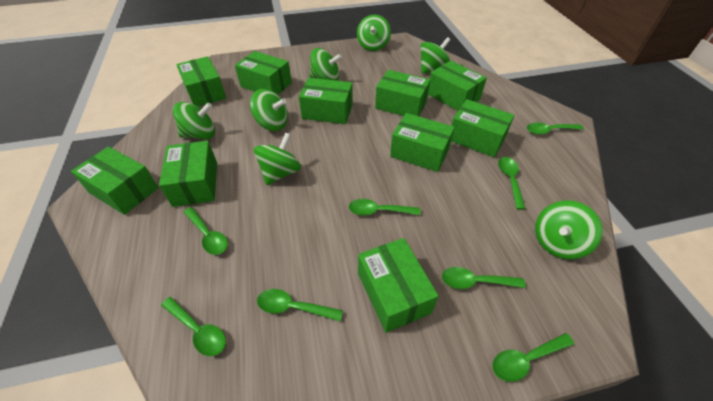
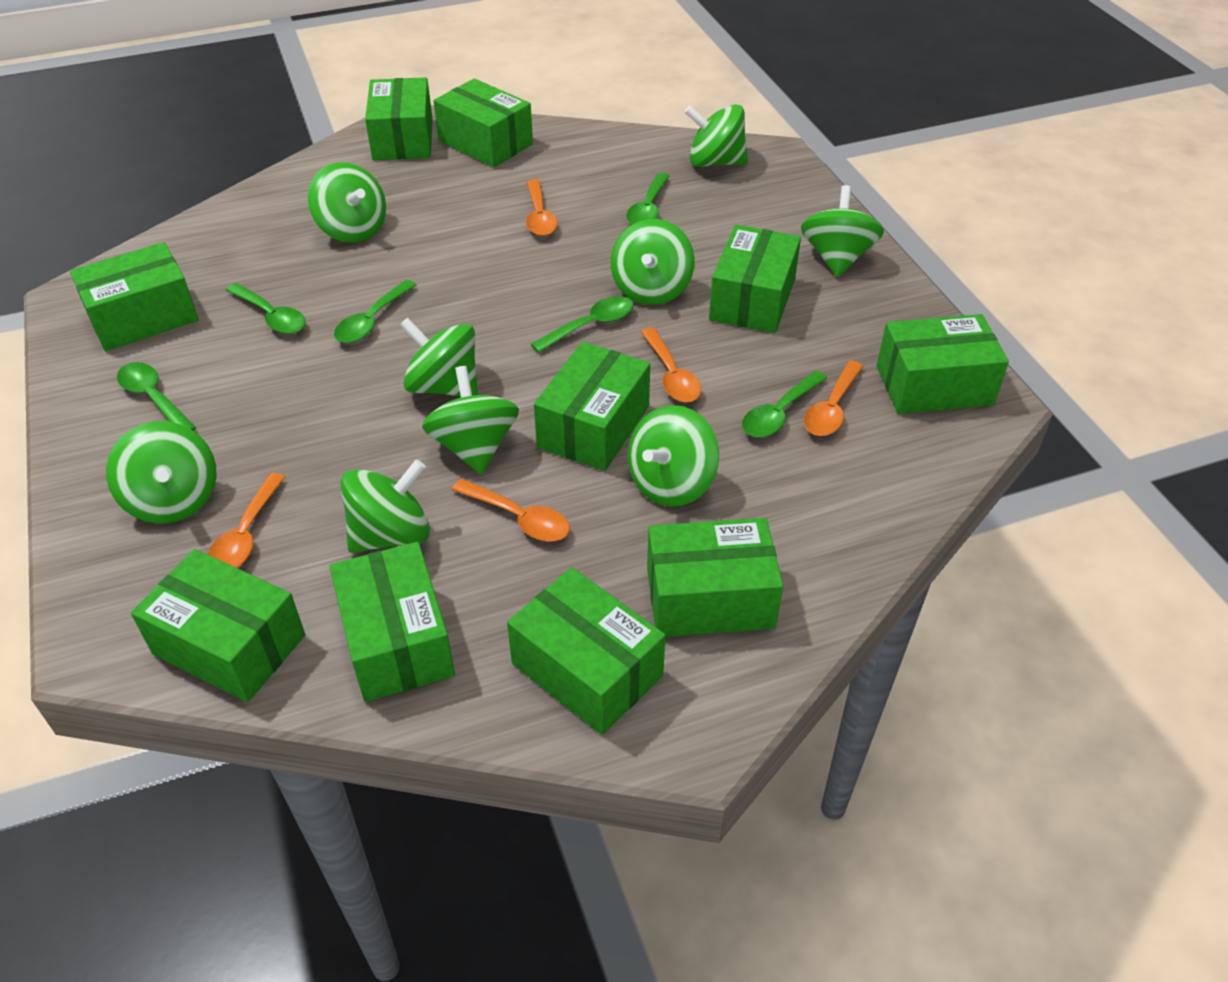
green spinning top: 7 -> 9
green spoon: 8 -> 6
orange spoon: 0 -> 5

